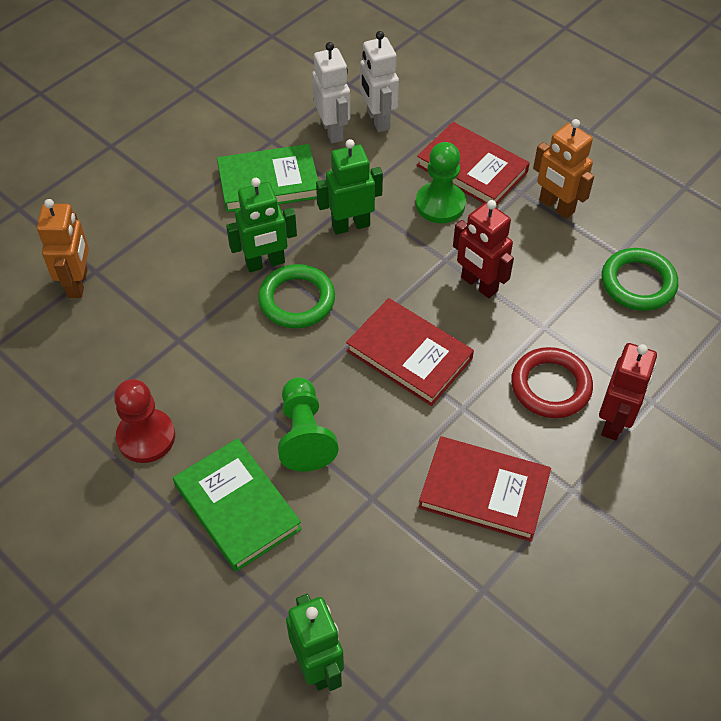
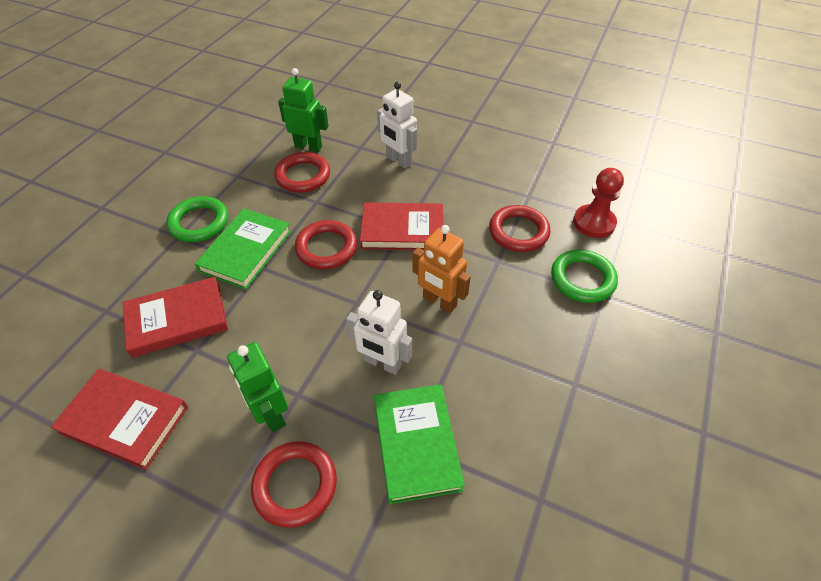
green pawn: 2 -> 0
green robot: 3 -> 2
orange robot: 2 -> 1
red ring: 1 -> 4
red robot: 2 -> 0

